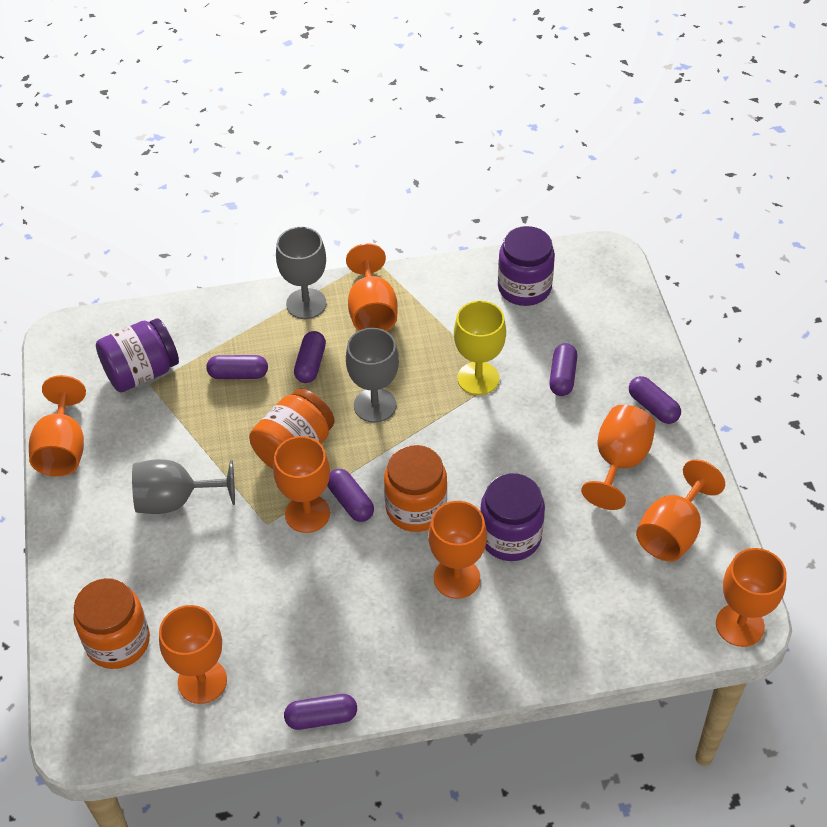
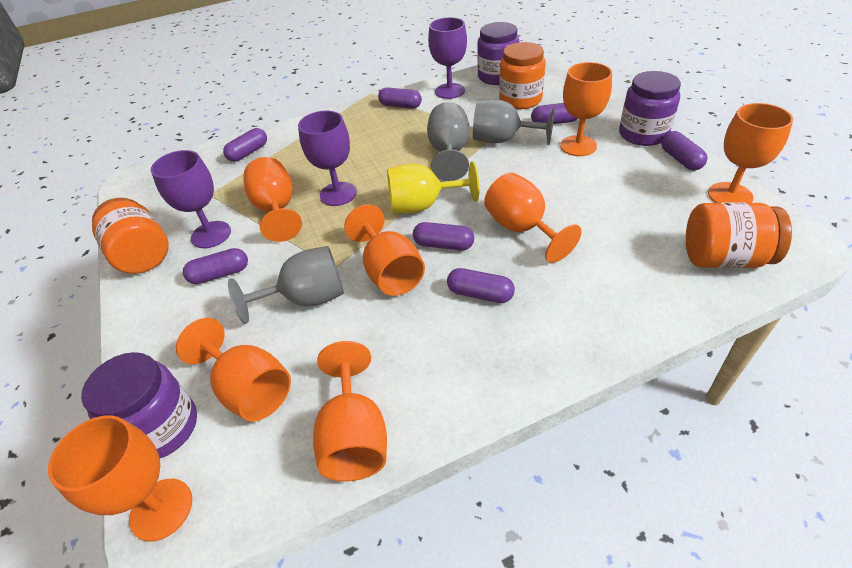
purple capsule: 6 -> 7
purple goblet: 0 -> 3

